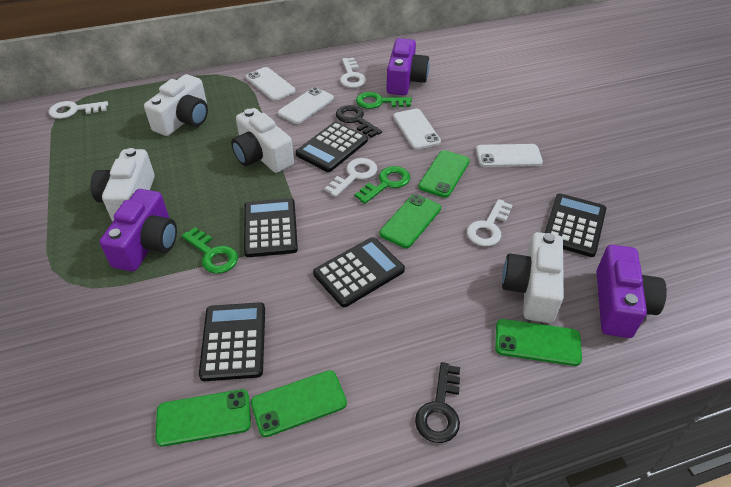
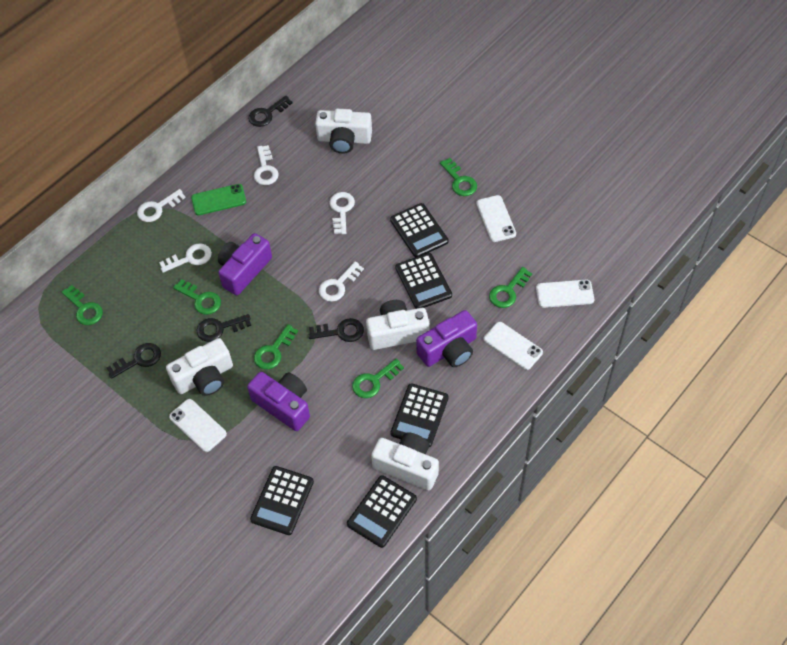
black key: 2 -> 4
green key: 3 -> 6
green phone: 5 -> 1
white key: 4 -> 5

